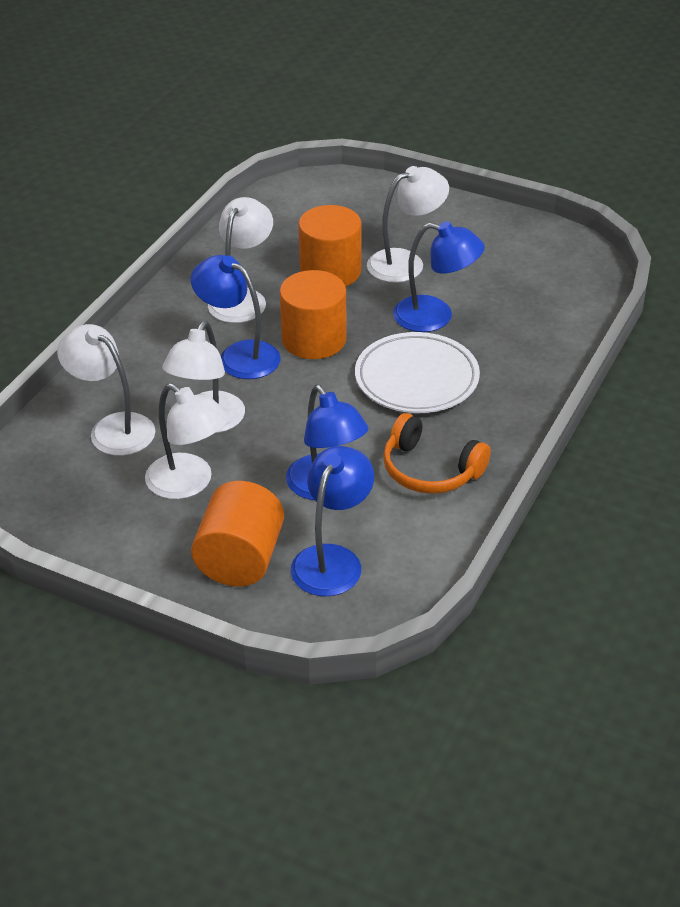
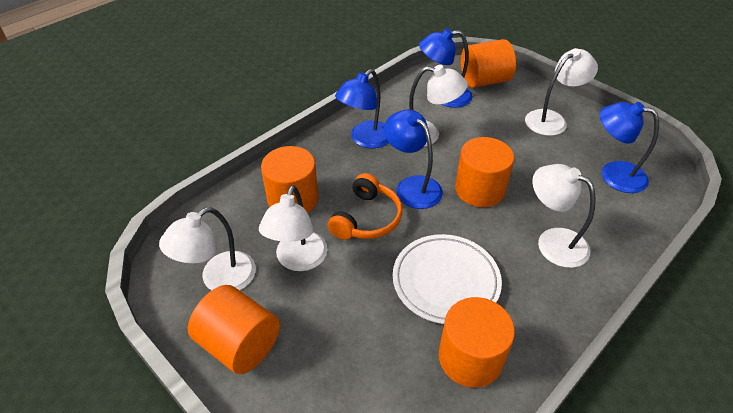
orange cylinder: 3 -> 5

